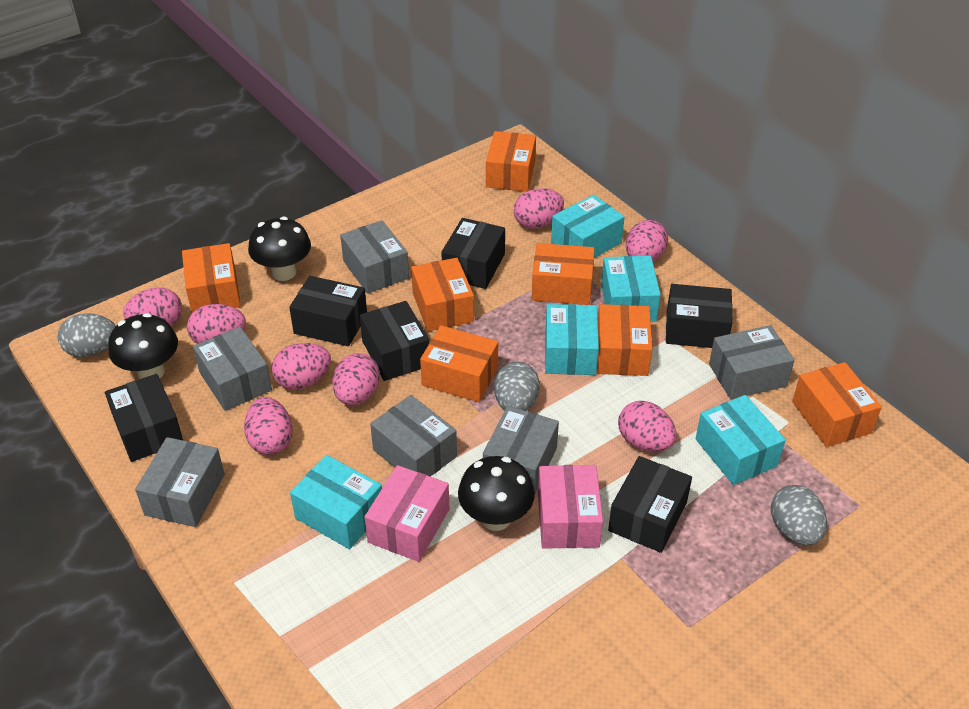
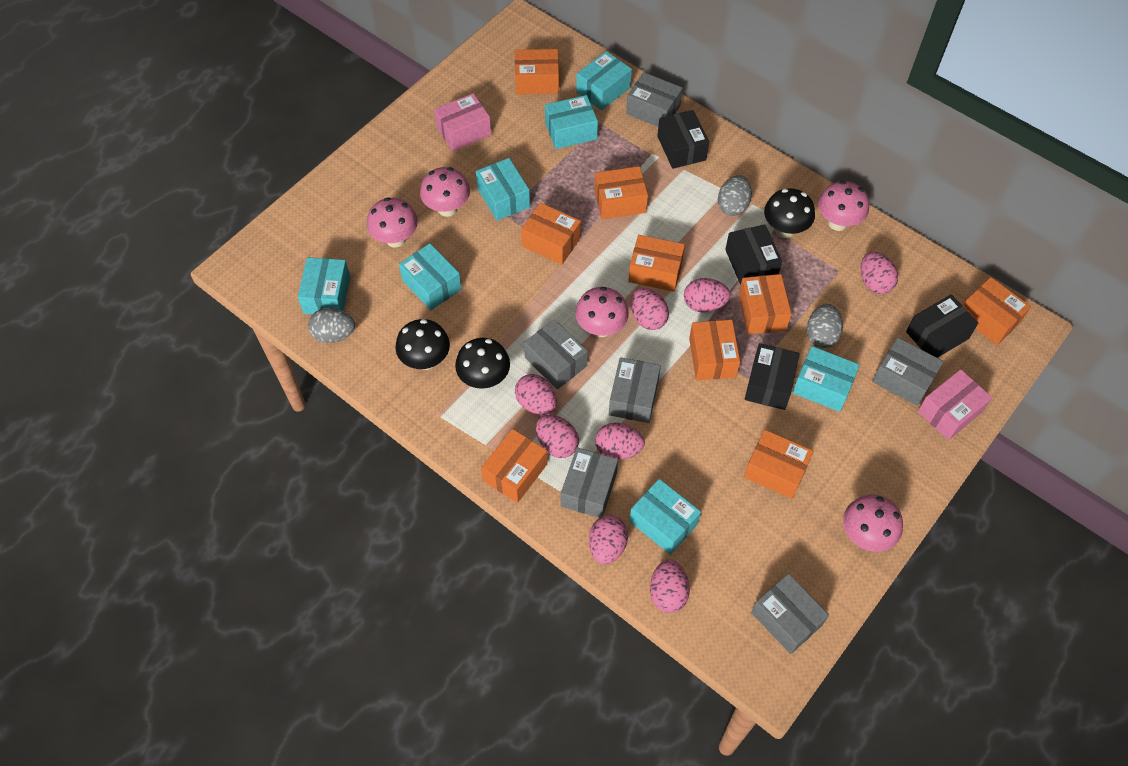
black box: 6 -> 4
orange box: 7 -> 9
pink mushroom: 0 -> 5
turquoise box: 5 -> 7

